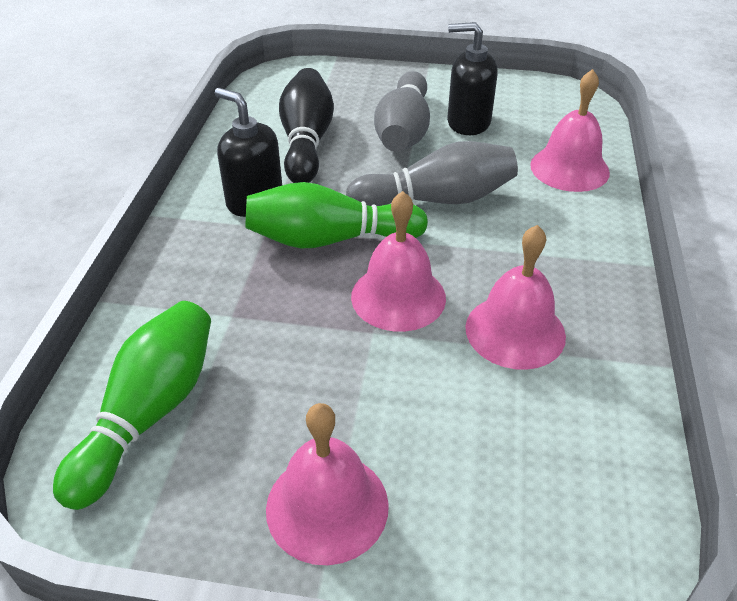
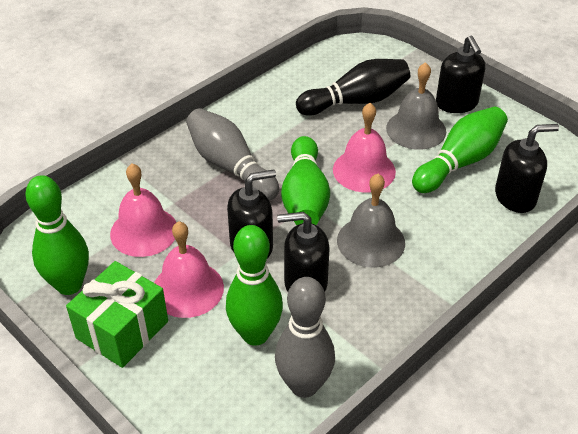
black soap dispenser: 2 -> 4
green bowling pin: 2 -> 4
green gift: 0 -> 1
grey bell: 0 -> 2
pink bell: 4 -> 3

